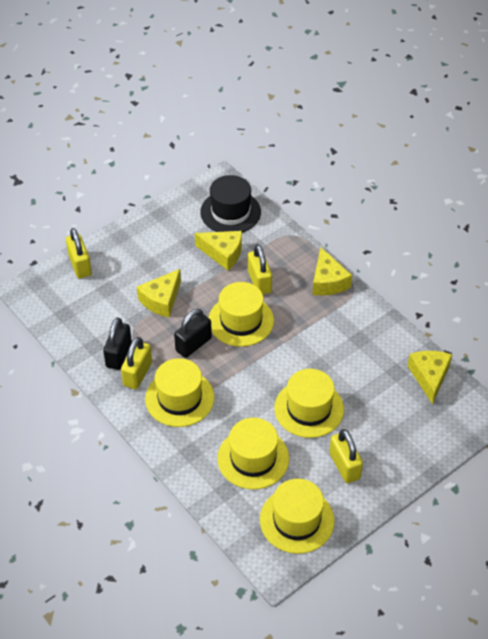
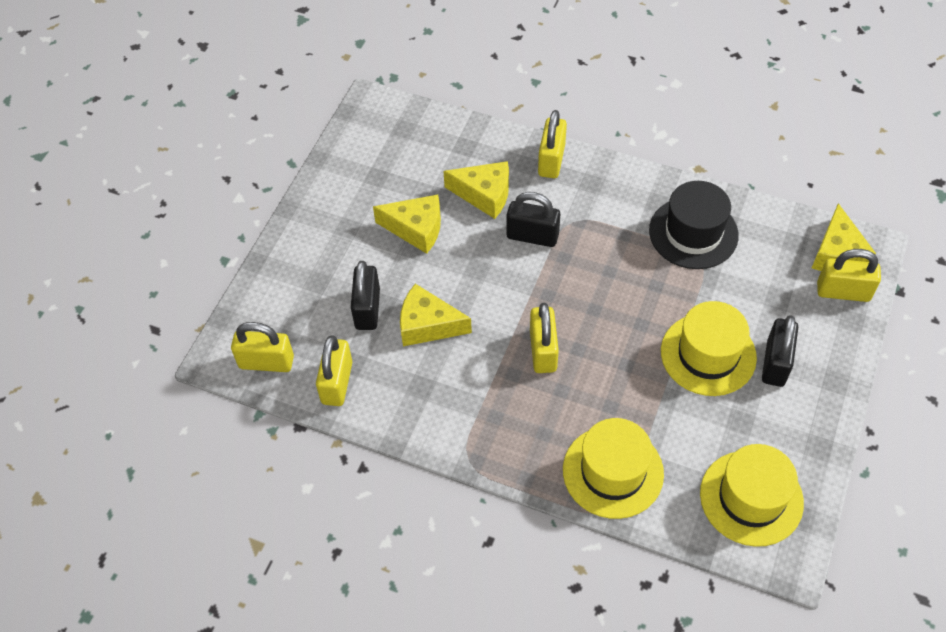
black padlock: 2 -> 3
yellow hat: 5 -> 3
yellow padlock: 4 -> 5

